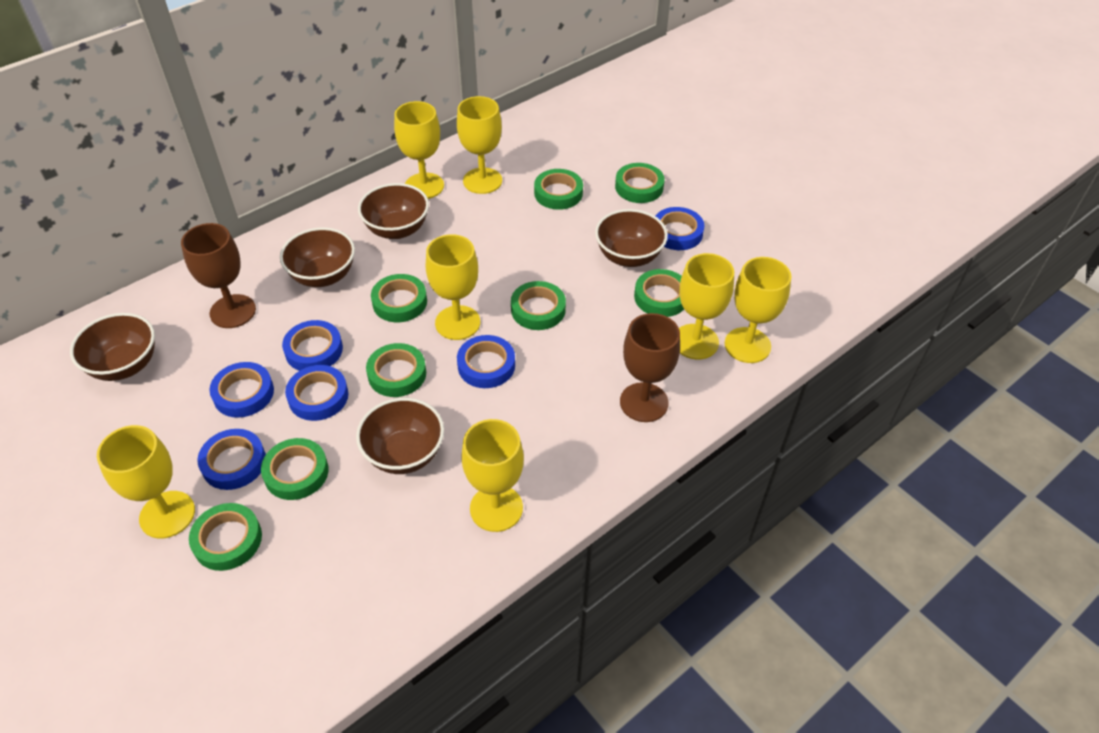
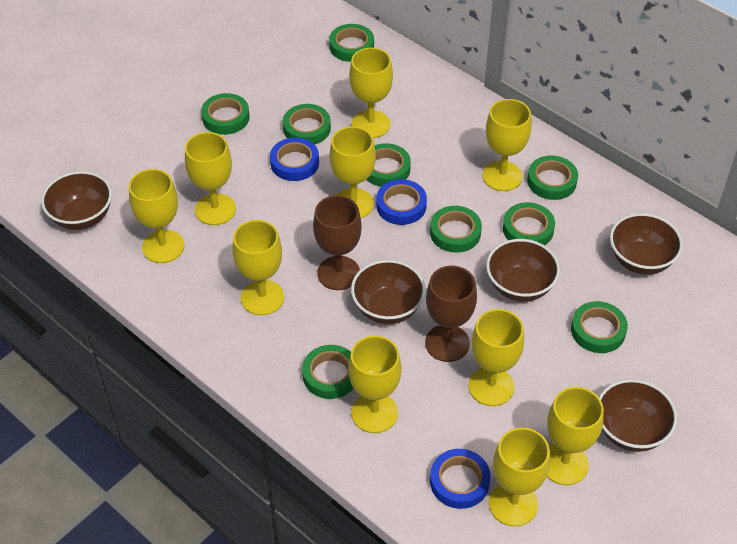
blue tape: 6 -> 3
green tape: 8 -> 9
yellow goblet: 7 -> 10

